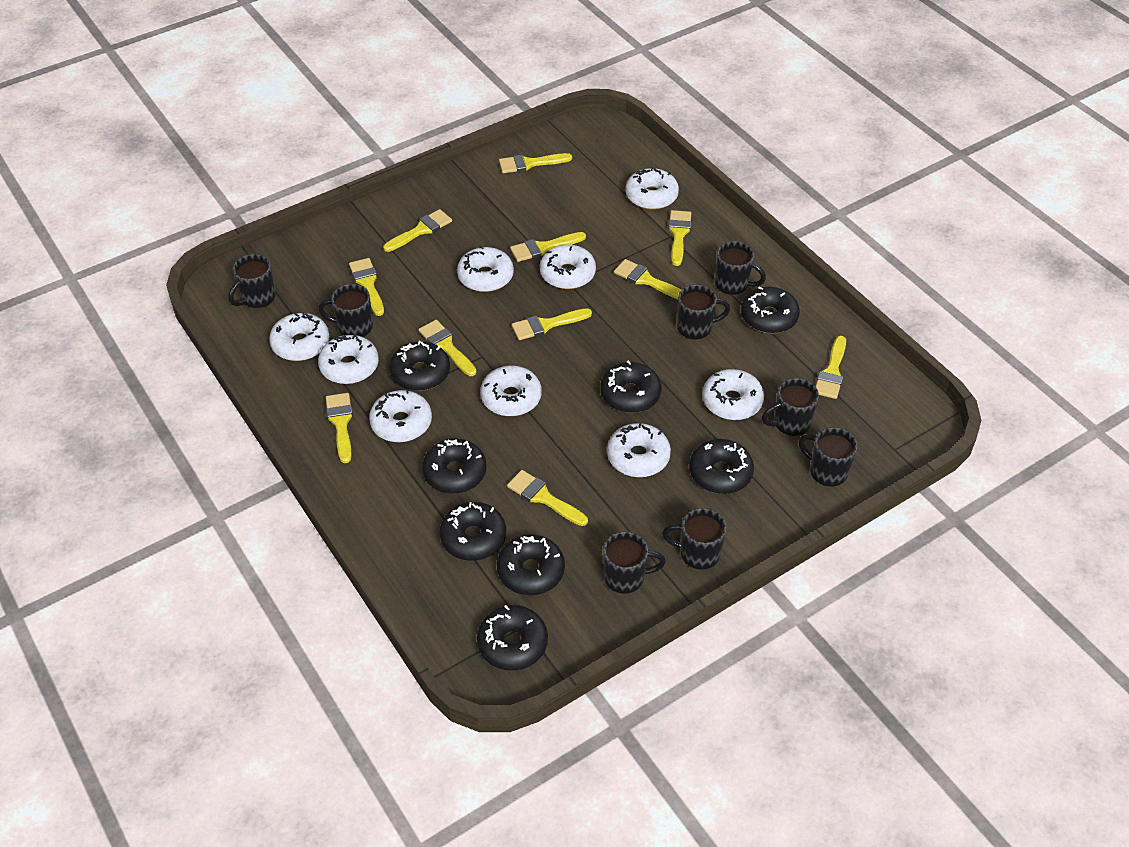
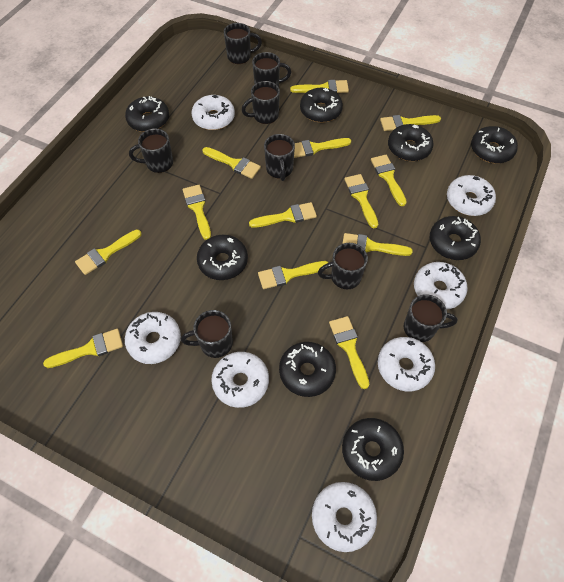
white donut: 9 -> 7
yellow brush: 11 -> 13

